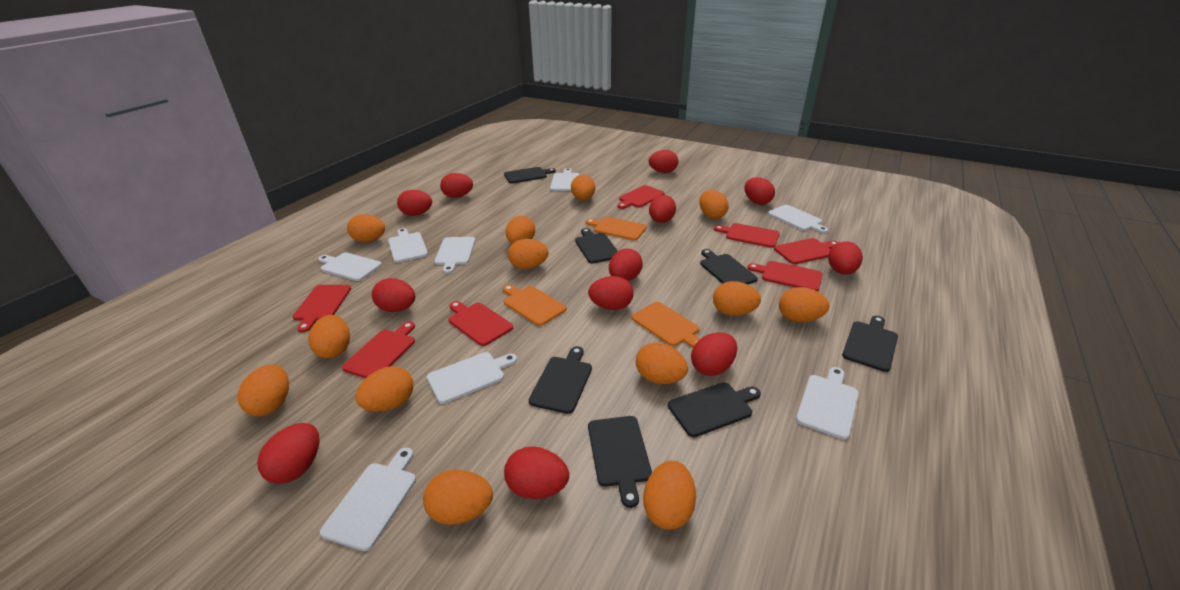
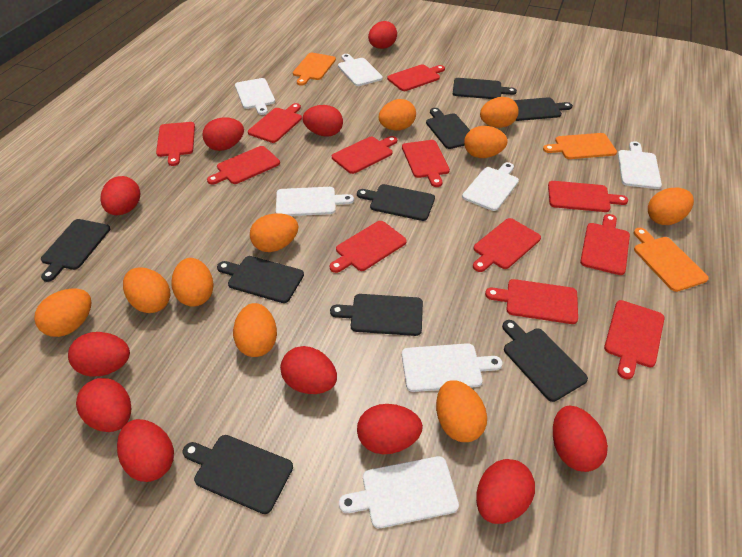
black cutting board: 7 -> 9
orange egg: 13 -> 10
red cutting board: 7 -> 12
red egg: 12 -> 11
white cutting board: 8 -> 7

